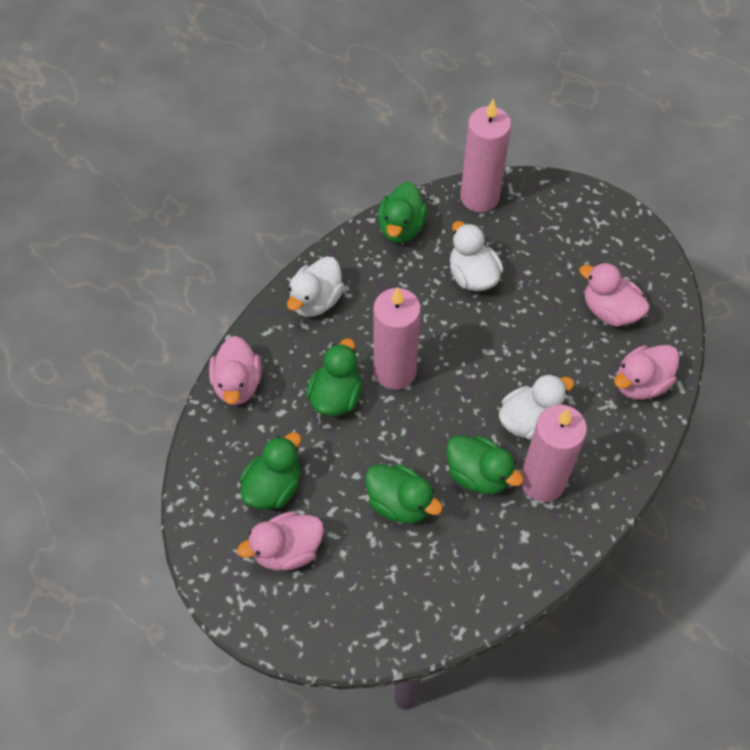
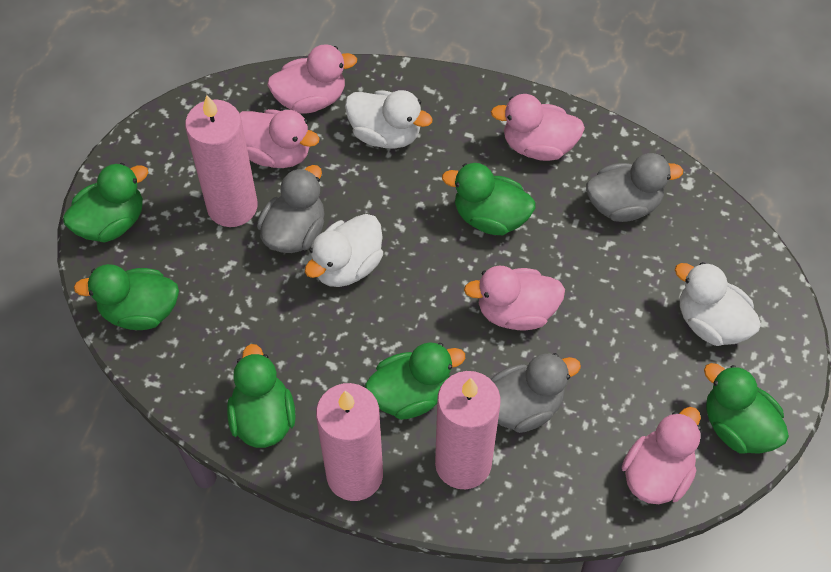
green duck: 5 -> 6
grey duck: 0 -> 3
pink duck: 4 -> 5

